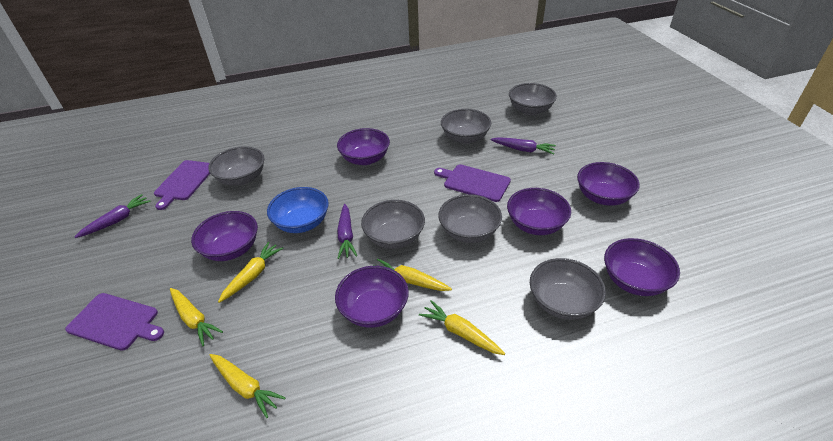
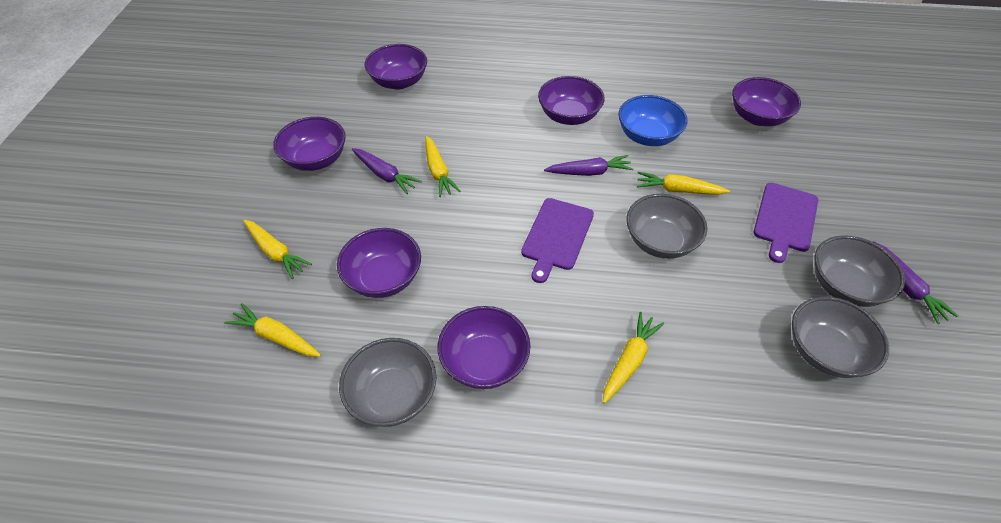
grey bowl: 6 -> 4
purple cutting board: 3 -> 2

